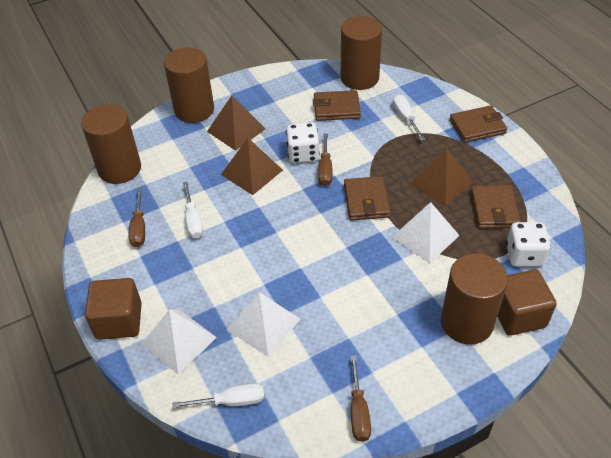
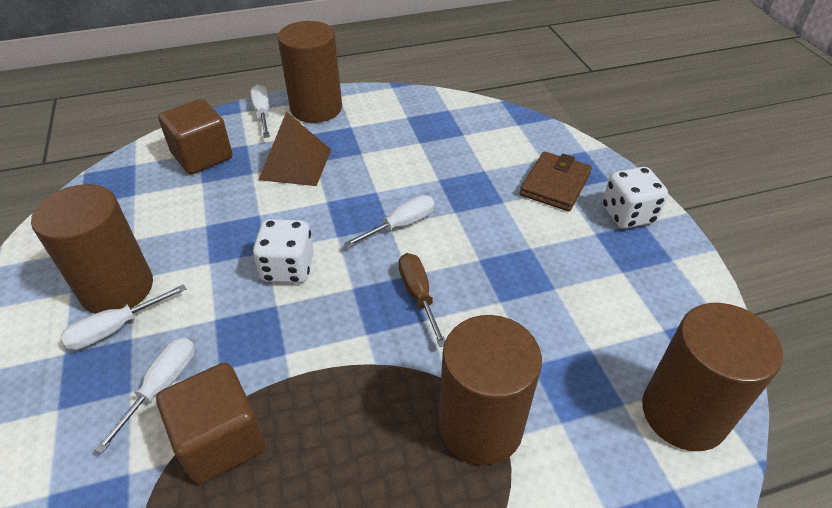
brown pyramid: 3 -> 1
brown screwdriver: 3 -> 1
brown wallet: 4 -> 1
white pyramid: 3 -> 0
white screwdriver: 3 -> 4

